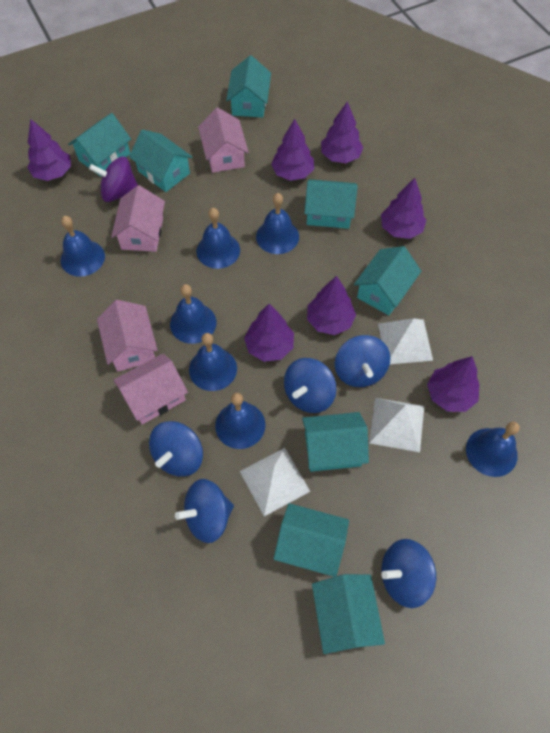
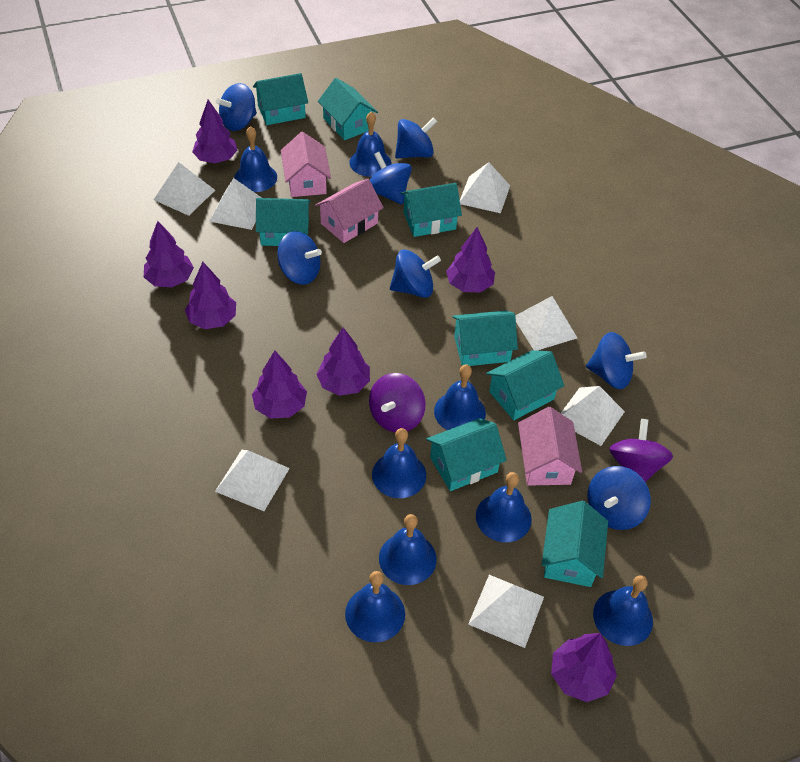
blue bell: 7 -> 8
blue spinning top: 5 -> 7
pink house: 4 -> 3
purple spinning top: 1 -> 2
white pyramid: 3 -> 7

